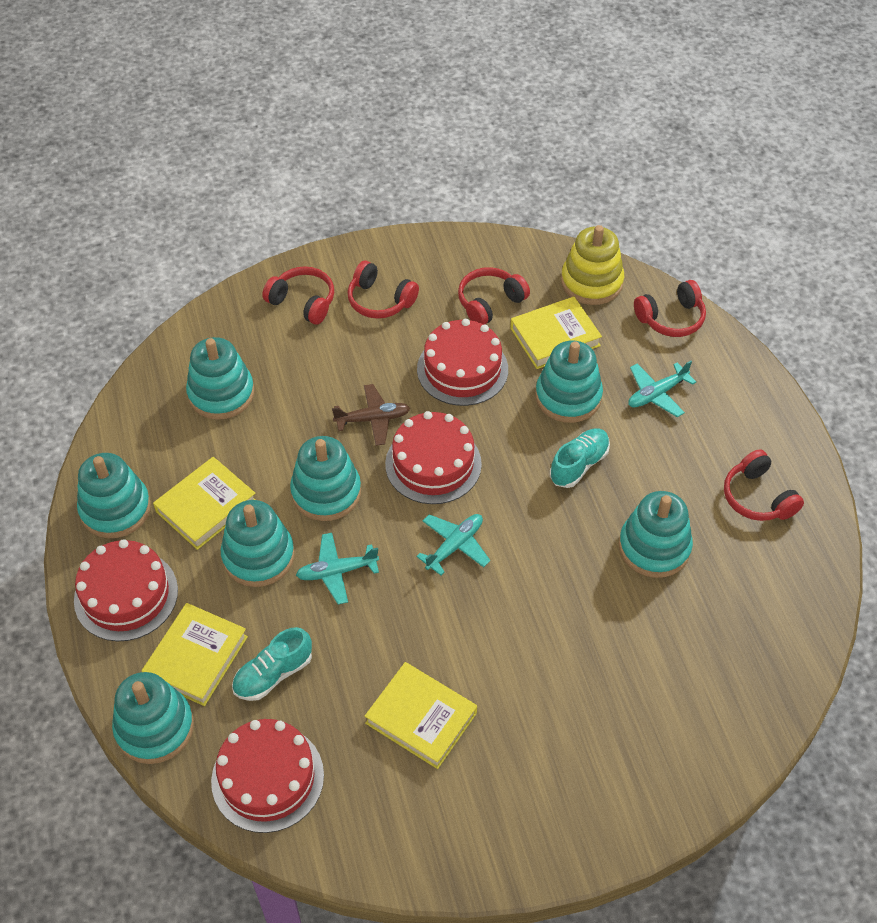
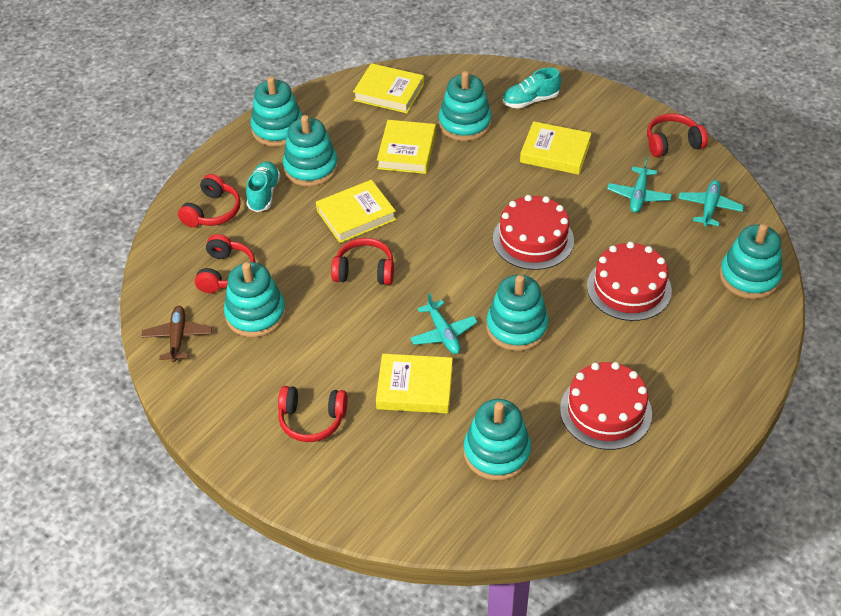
red cake: 4 -> 3
yellow book: 4 -> 5
yellow stacking toy: 1 -> 0

